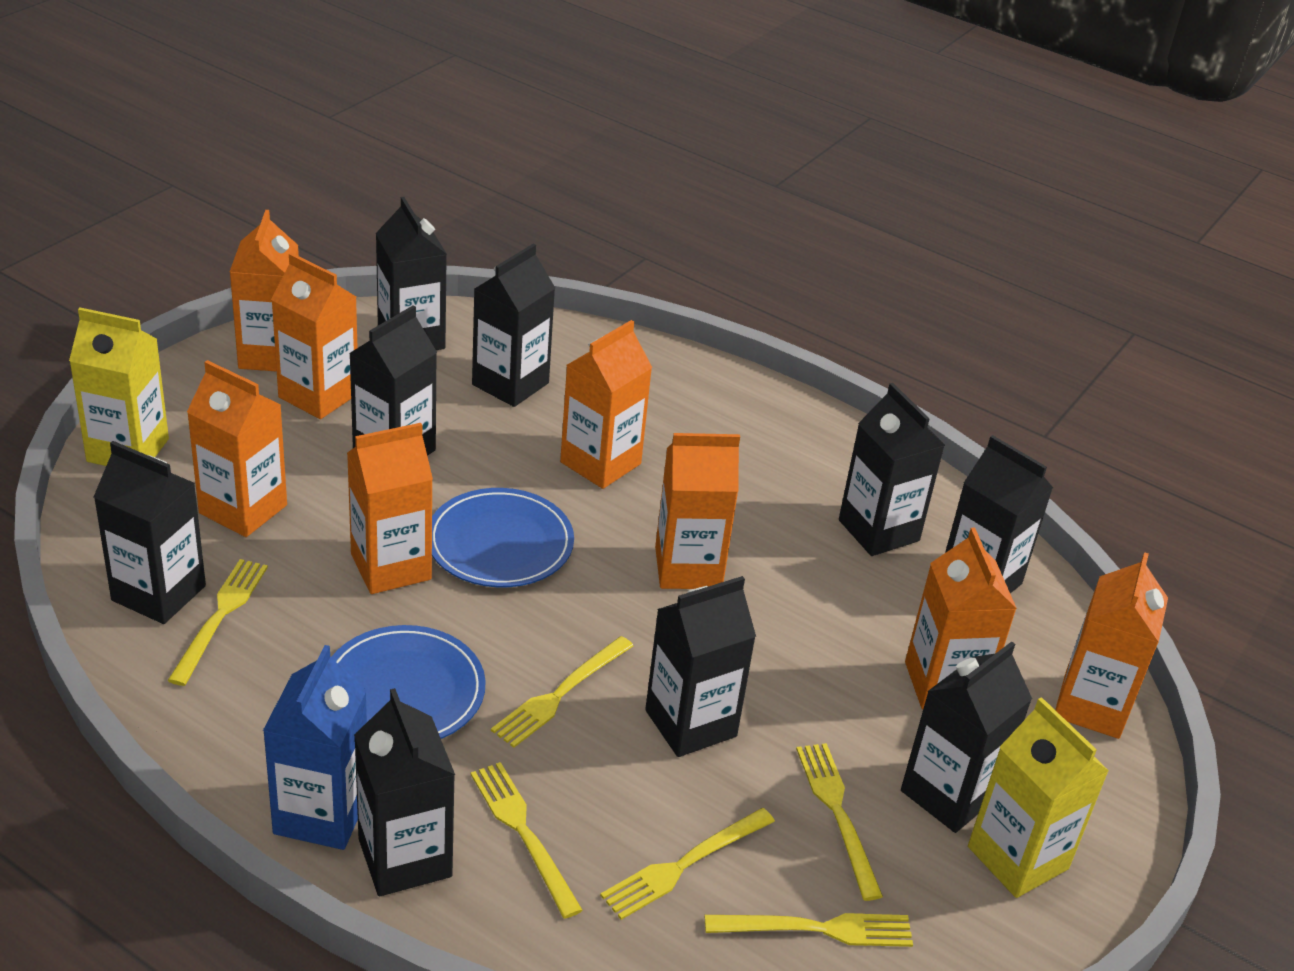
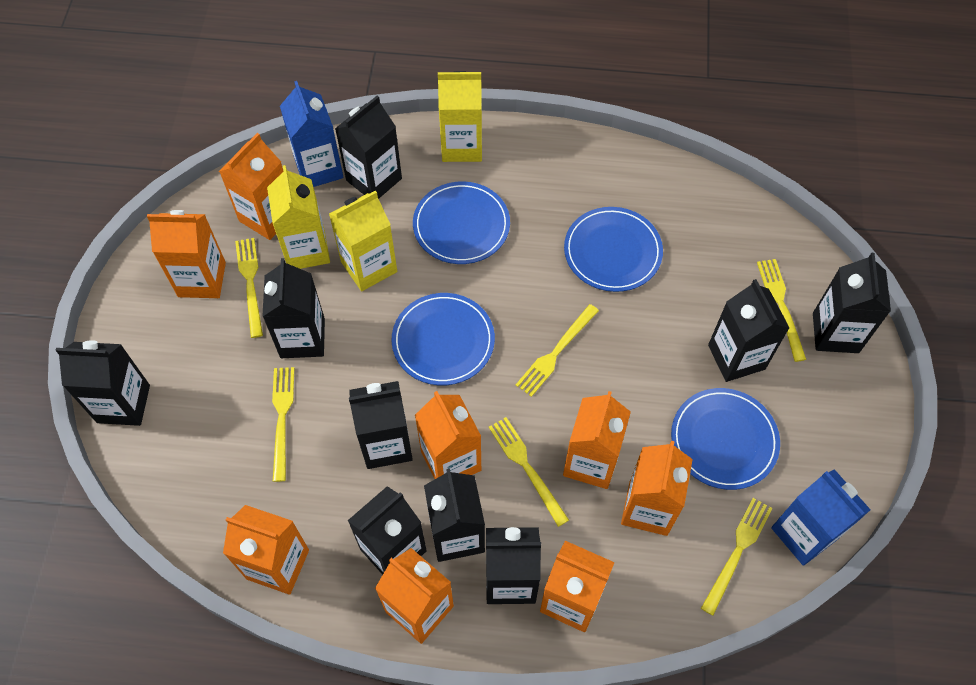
blue carton: 1 -> 2
blue plate: 2 -> 4
yellow carton: 2 -> 3

